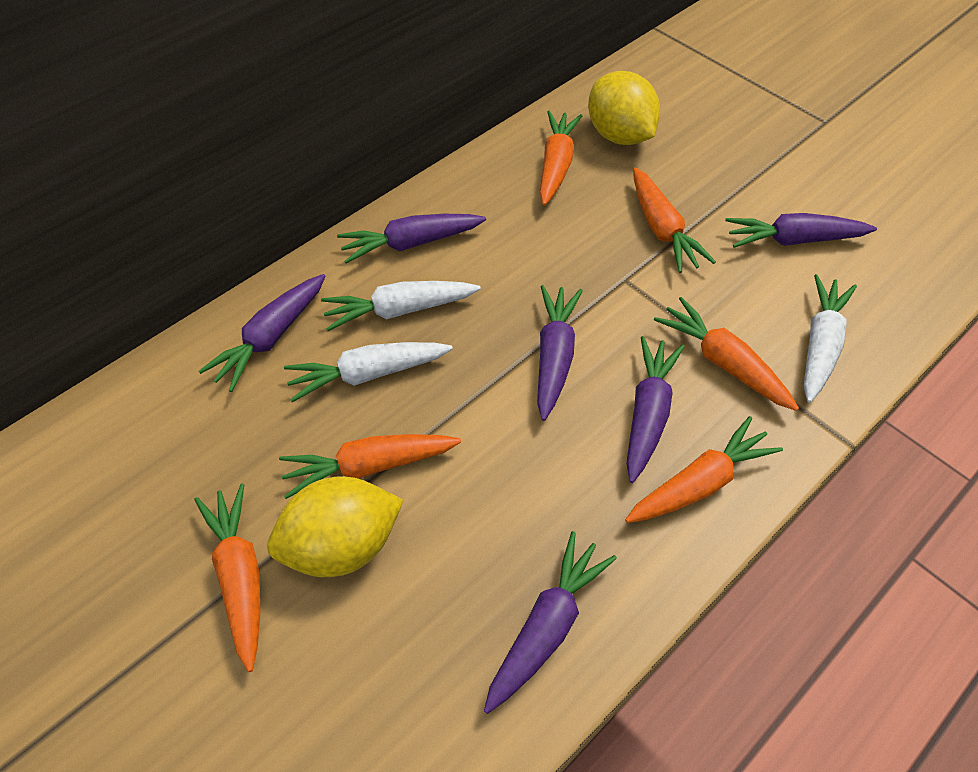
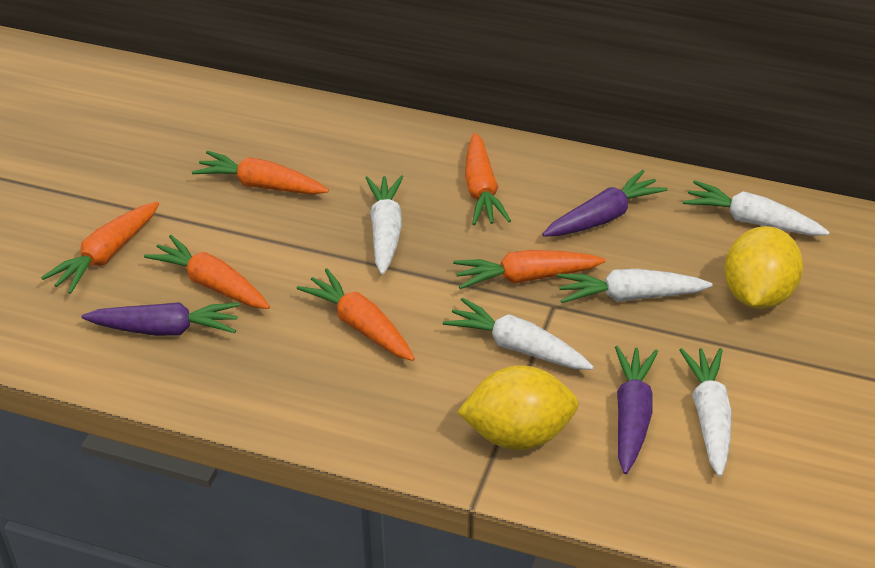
purple carrot: 6 -> 3
white carrot: 3 -> 5

